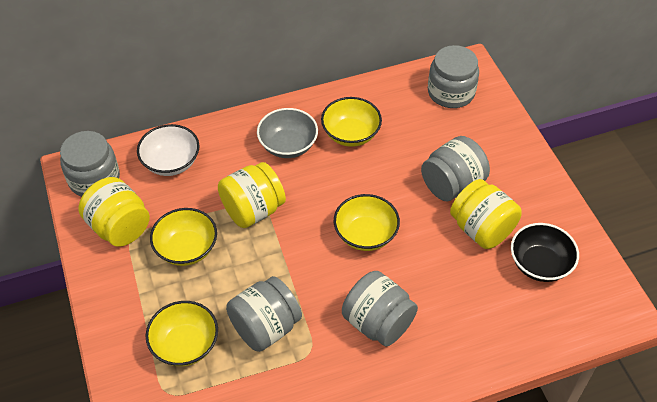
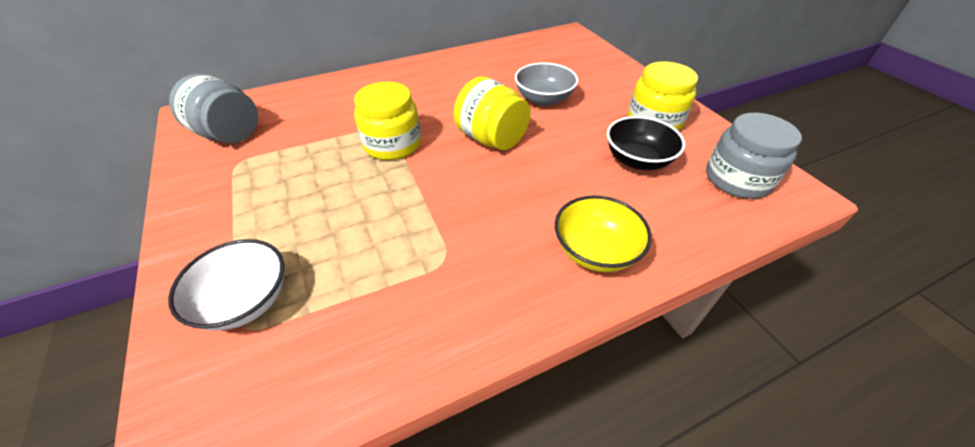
grey jar: 5 -> 2
yellow bowl: 4 -> 1

